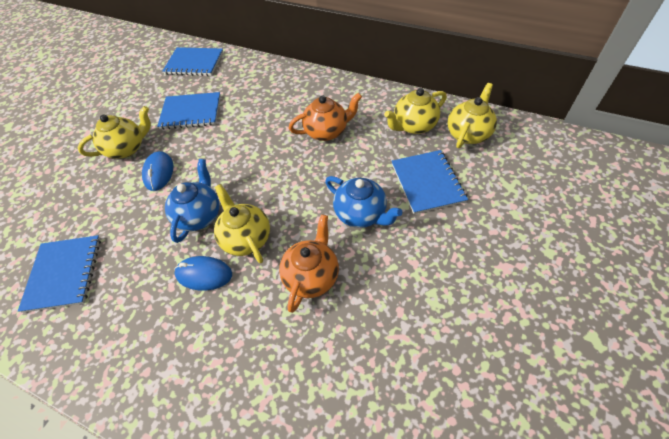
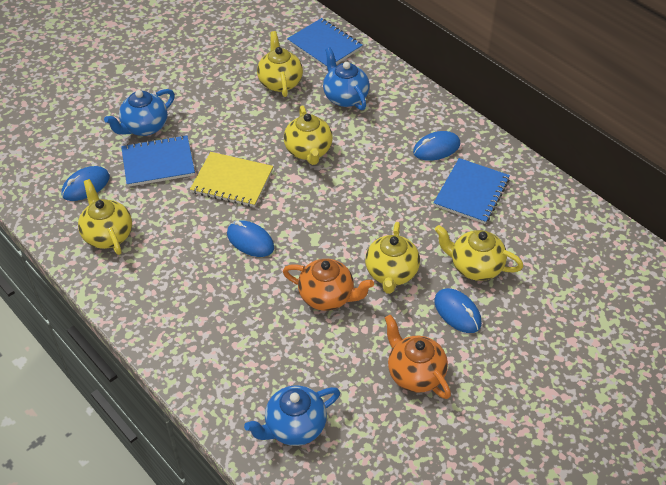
blue mouse: 2 -> 4
blue notebook: 4 -> 3
blue teapot: 2 -> 3
yellow notebook: 0 -> 1
yellow teapot: 4 -> 5

